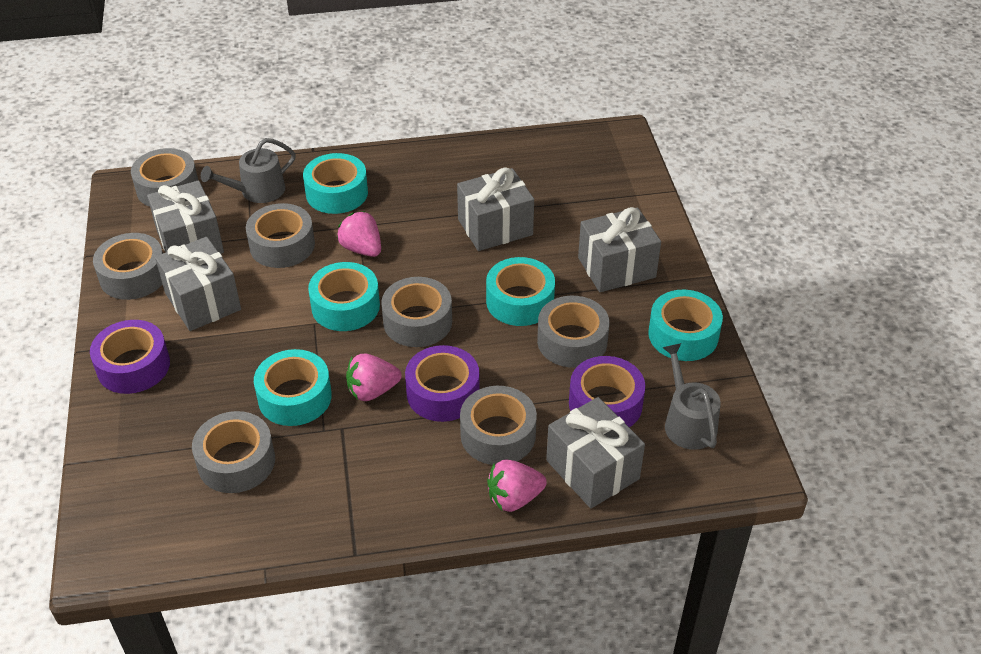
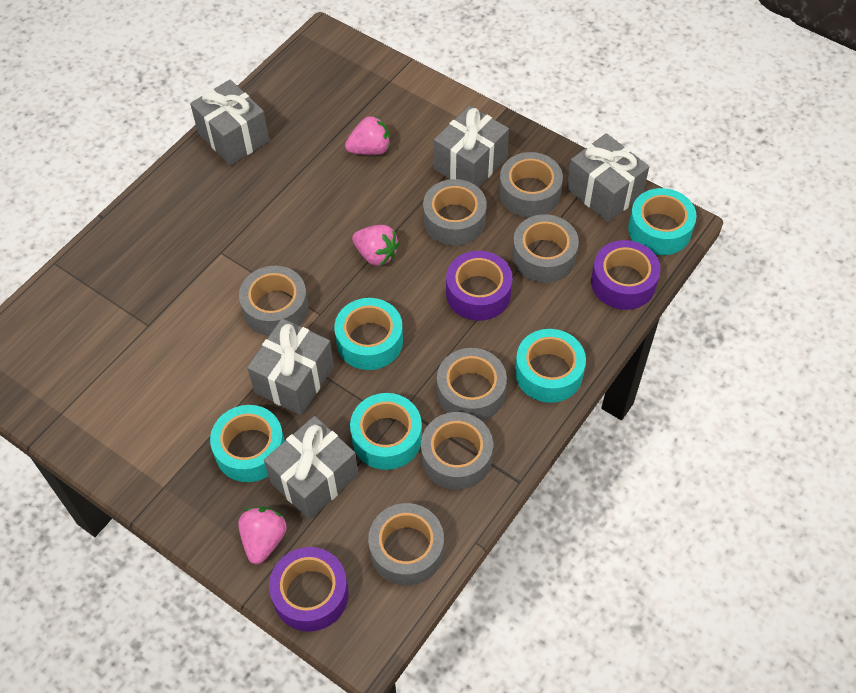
grey watering can: 2 -> 0

